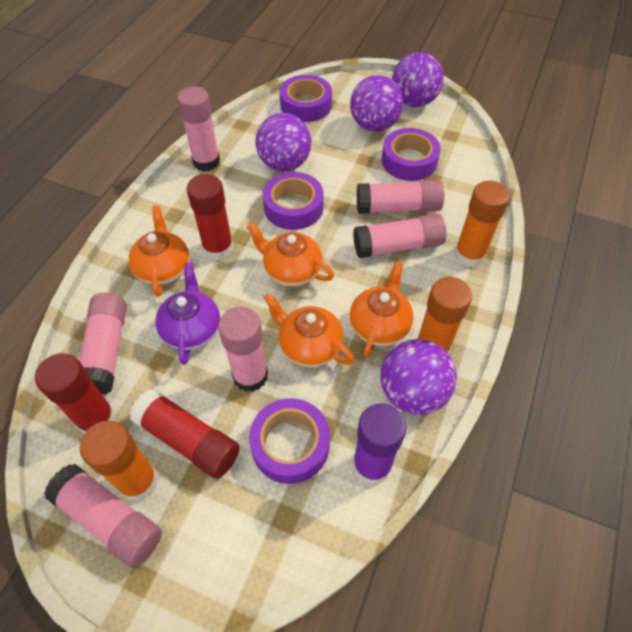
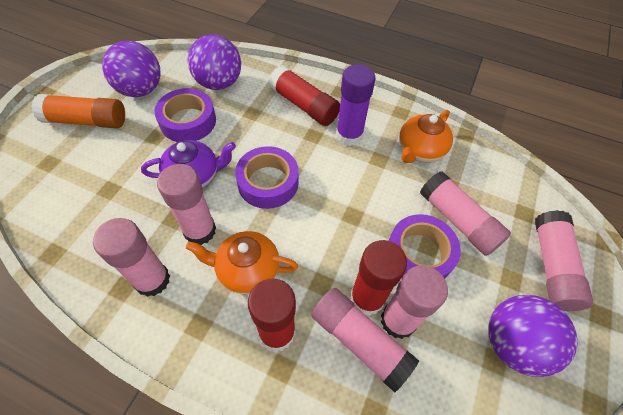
orange glue stick: 3 -> 1
orange teapot: 4 -> 2
purple ball: 4 -> 3
purple tape: 4 -> 3

